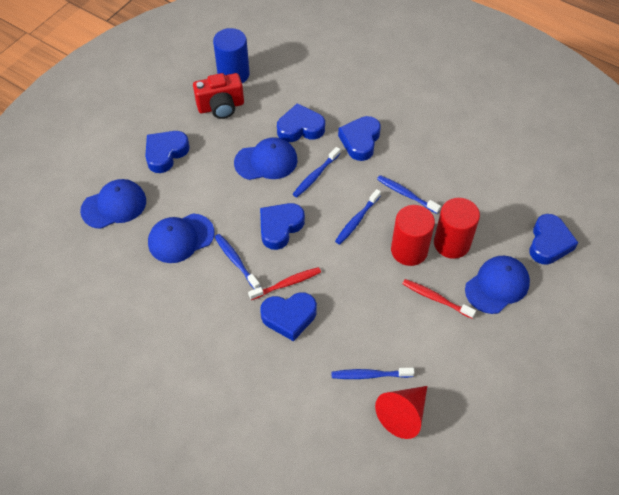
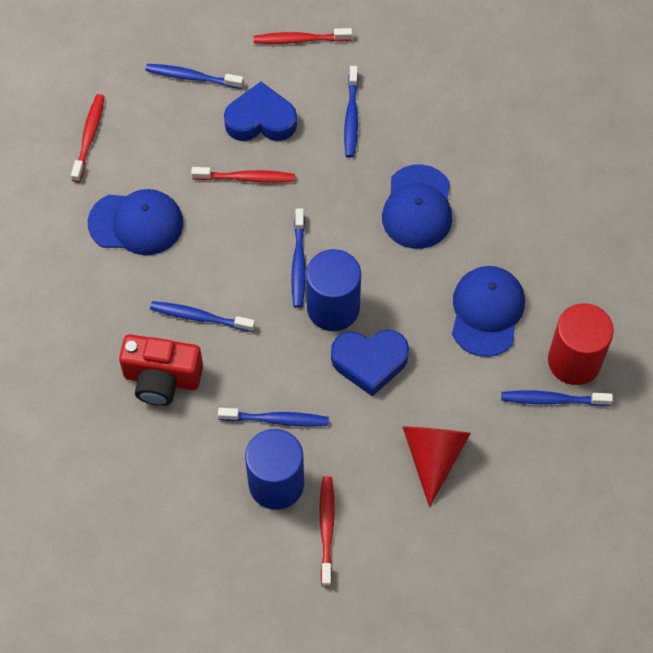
blue cap: 4 -> 3
blue cylinder: 1 -> 2
blue heart: 6 -> 2
blue toothbrush: 5 -> 6
red cylinder: 2 -> 1
red toothbrush: 2 -> 4

